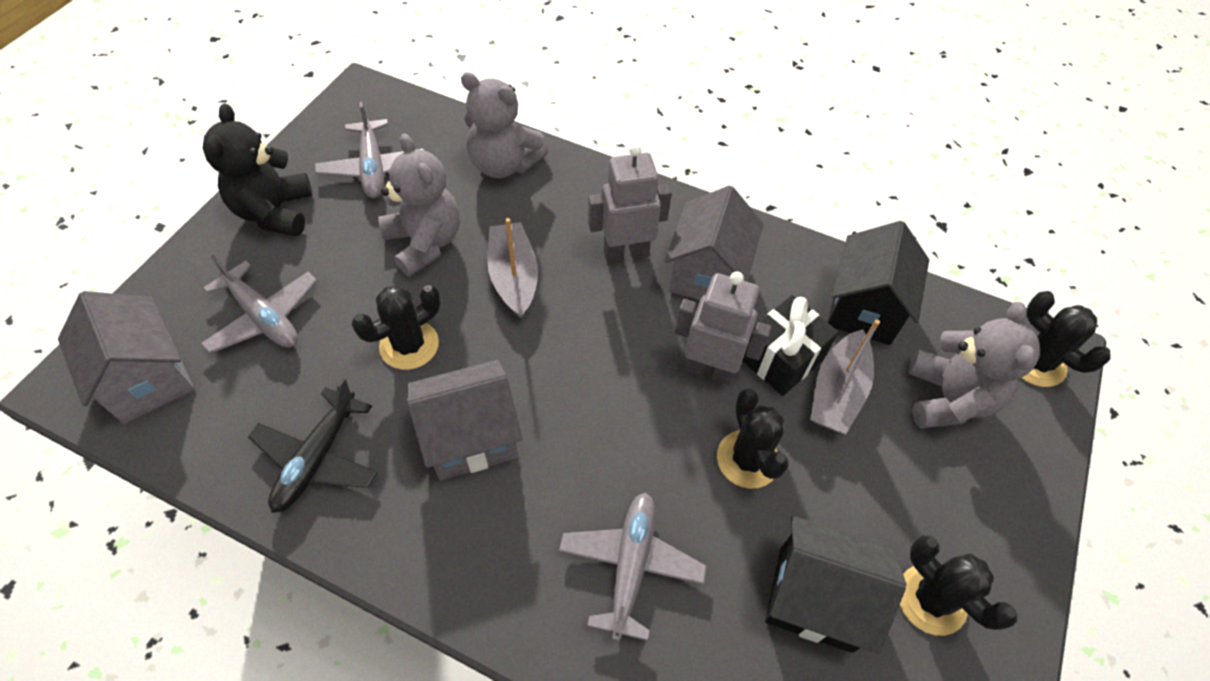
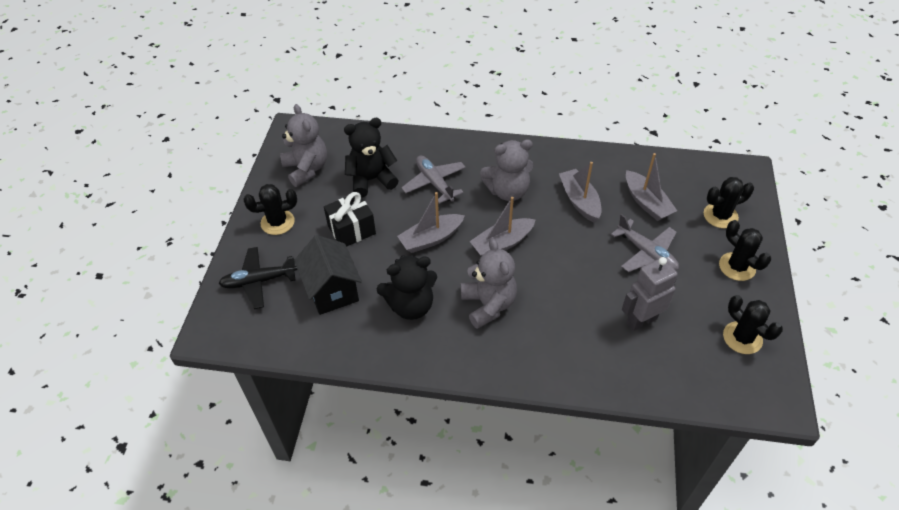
black house: 2 -> 1
black teddy bear: 1 -> 2
grey boat: 2 -> 4
grey house: 3 -> 0
grey plane: 3 -> 2
grey robot: 2 -> 1

